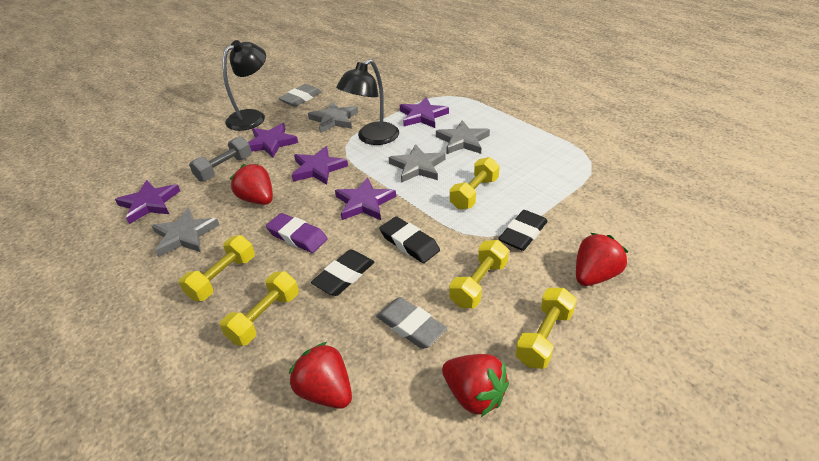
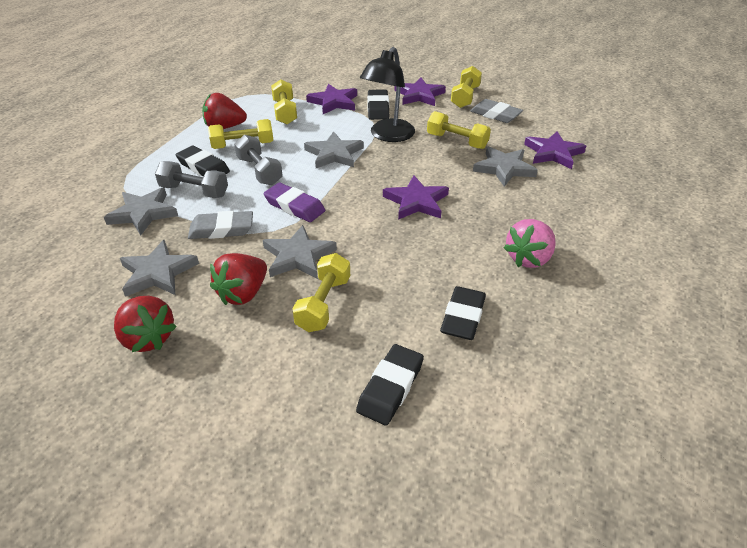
black eraser: 3 -> 4
black lamp: 2 -> 1
grey dumbbell: 1 -> 2
grey star: 4 -> 5
pink strawberry: 0 -> 1
purple star: 5 -> 4
red strawberry: 4 -> 3

